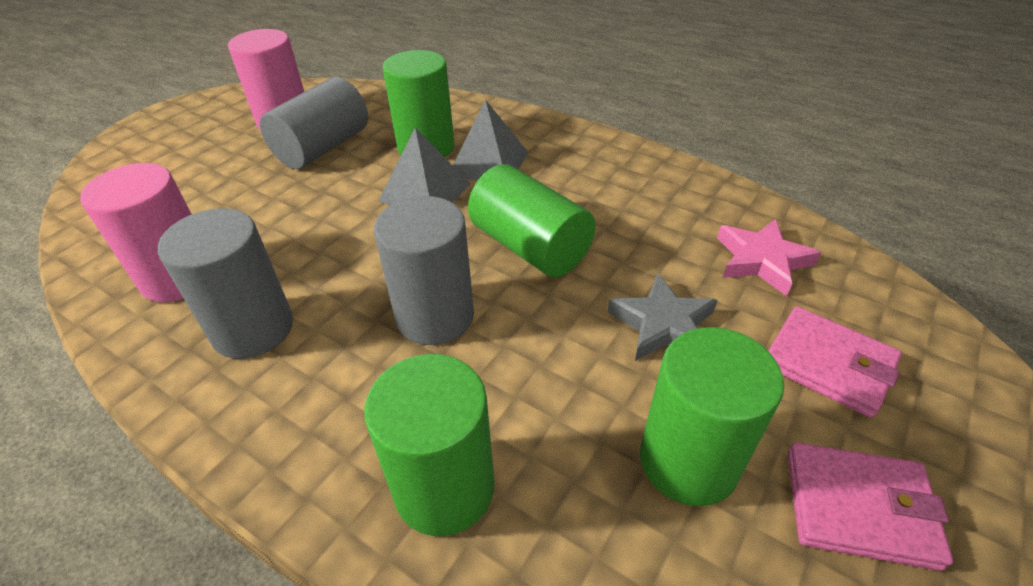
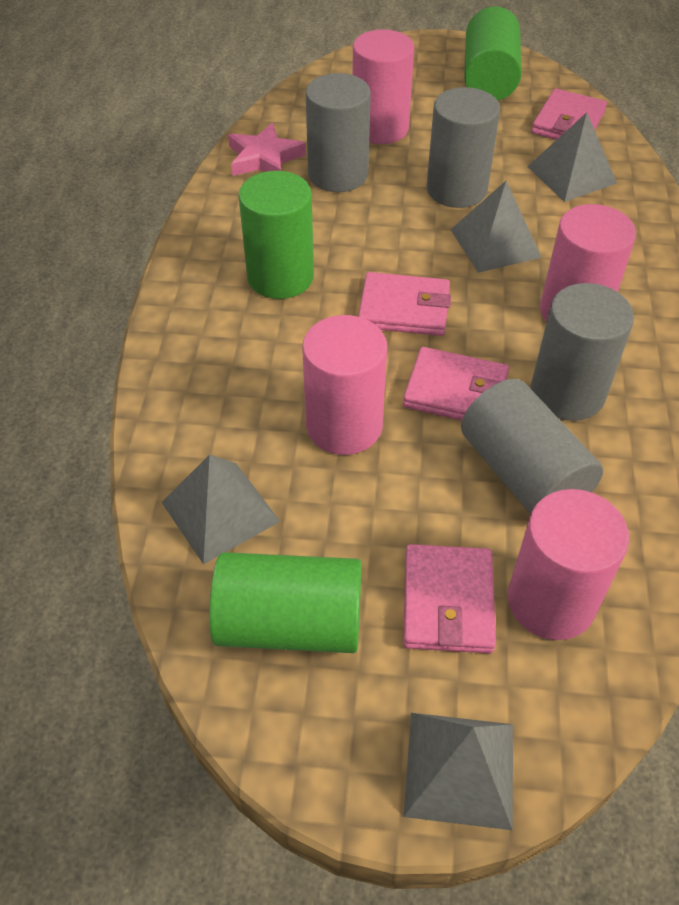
green cylinder: 4 -> 3
grey cylinder: 3 -> 4
grey pyramid: 2 -> 4
grey star: 1 -> 0
pink cylinder: 2 -> 4
pink wallet: 2 -> 4

